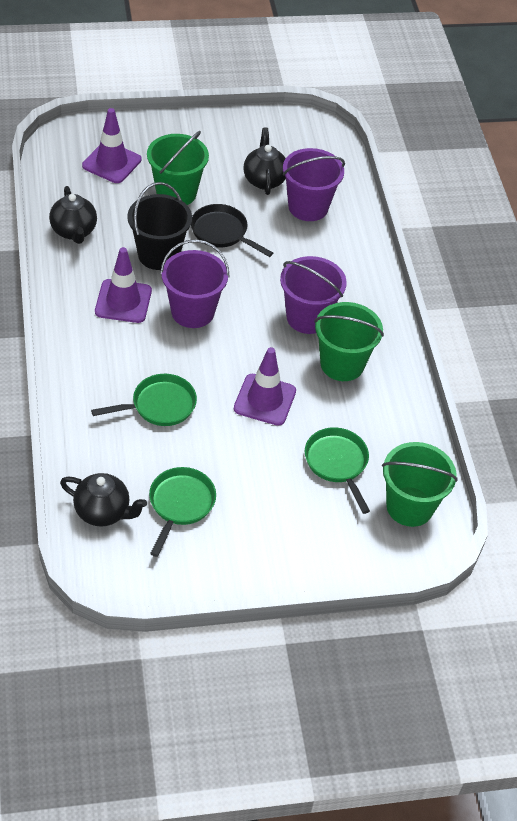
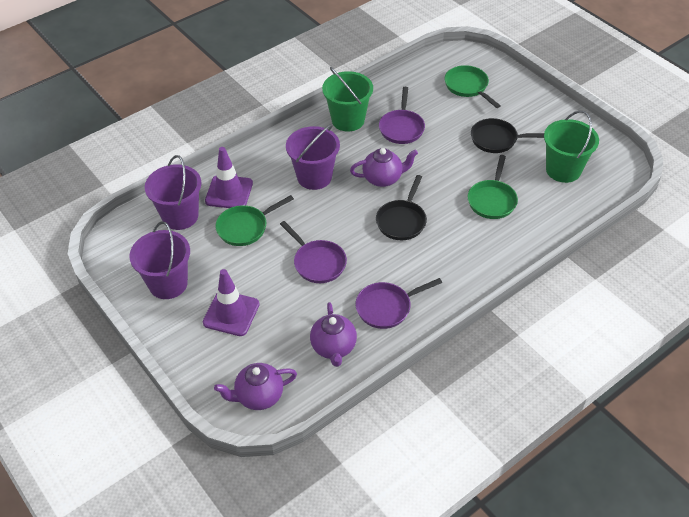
black bucket: 1 -> 0
black pan: 1 -> 2
black teapot: 3 -> 0
green bucket: 3 -> 2
purple pan: 0 -> 3
purple teapot: 0 -> 3
purple traffic cone: 3 -> 2

